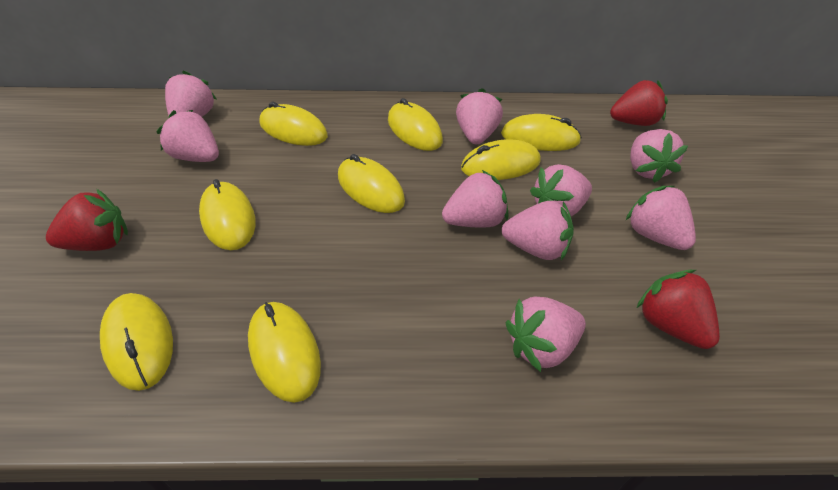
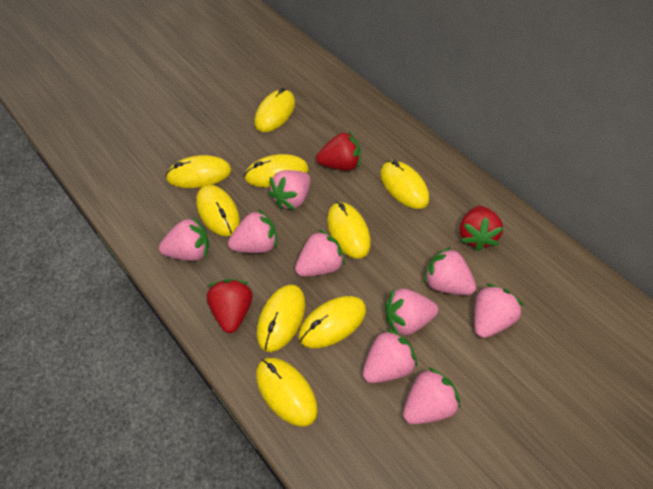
yellow mouse: 8 -> 9

